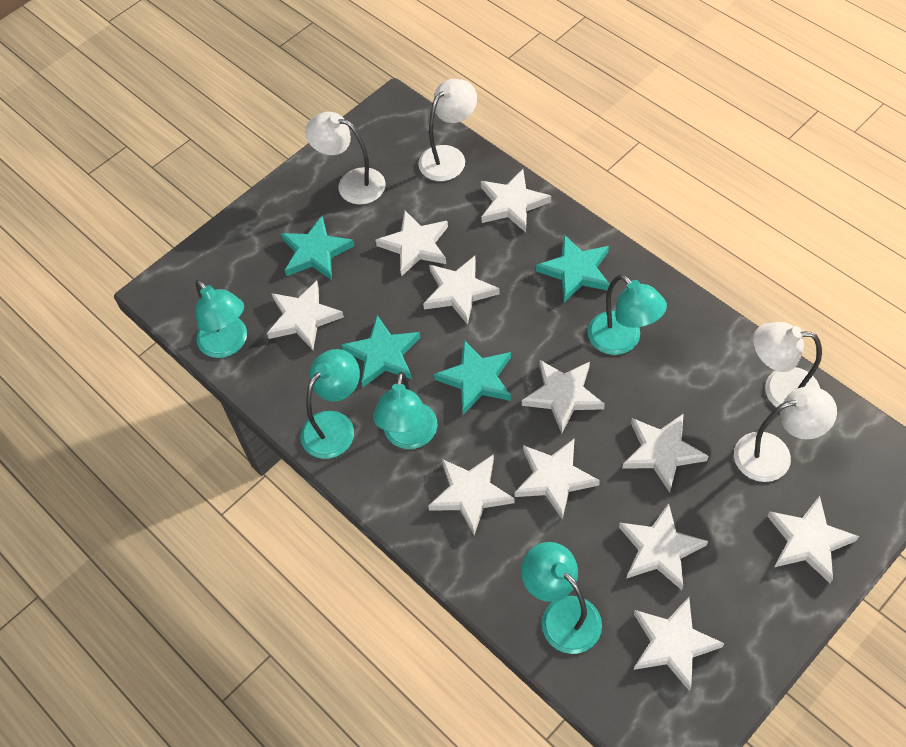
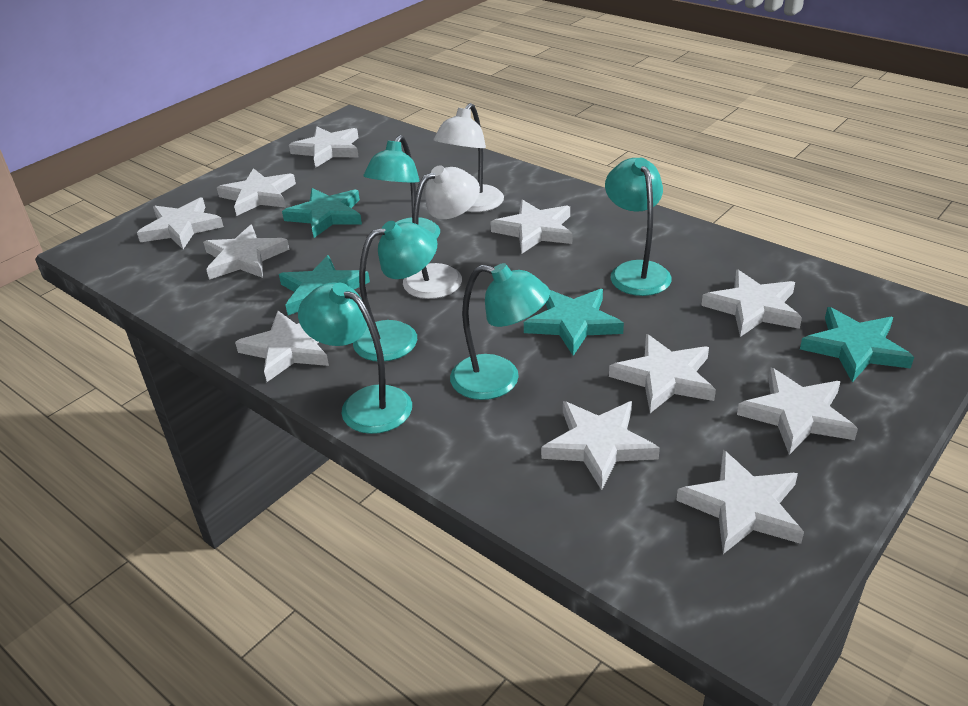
white lamp: 4 -> 2

